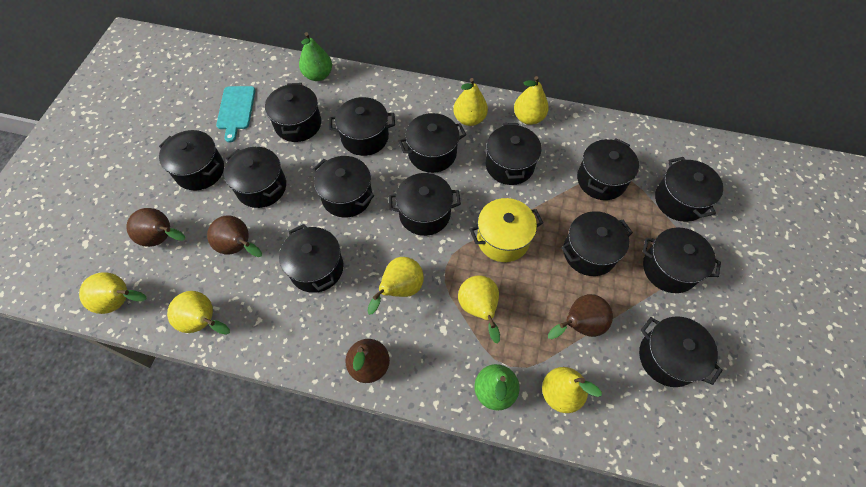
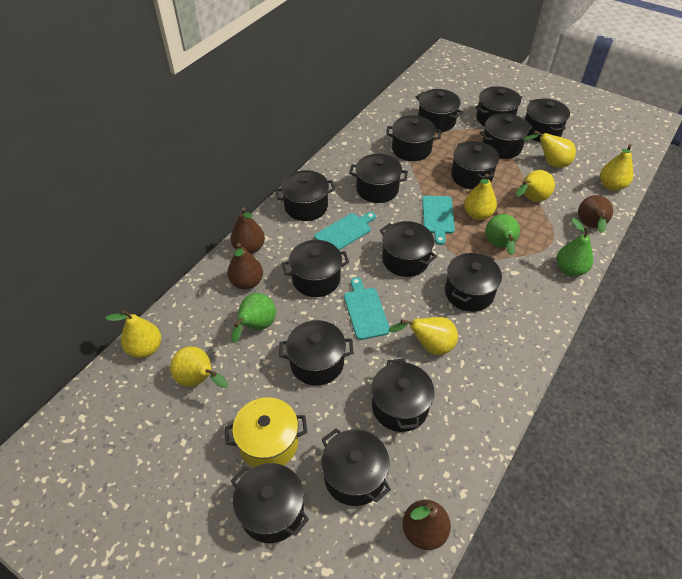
black pot: 14 -> 15
green pear: 2 -> 3
turquoise cutting board: 1 -> 3

